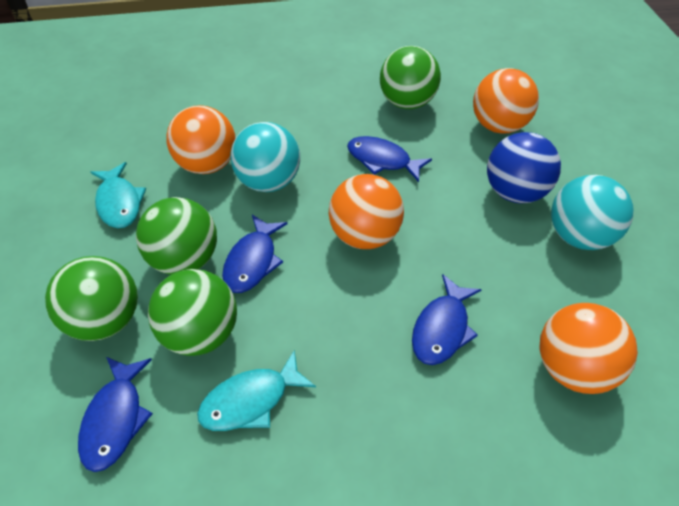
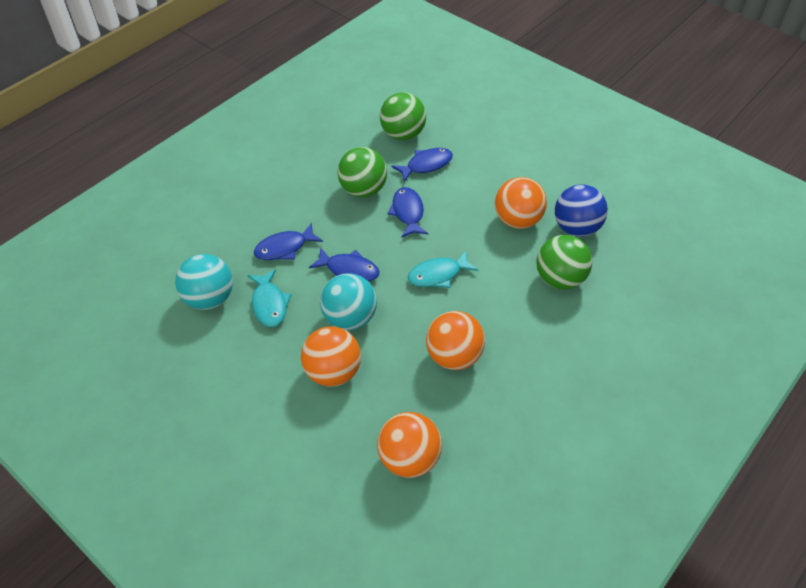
green ball: 4 -> 3

